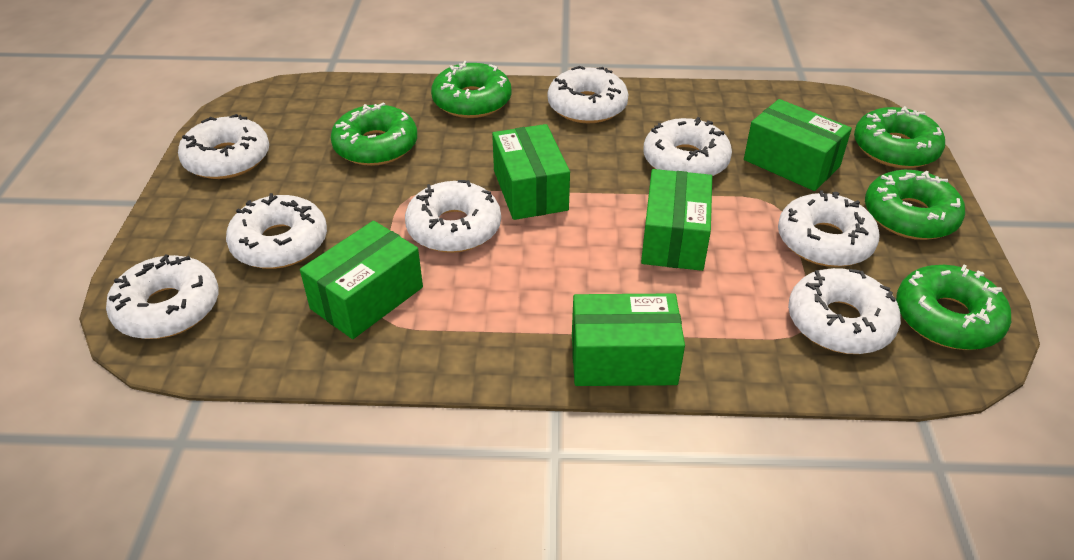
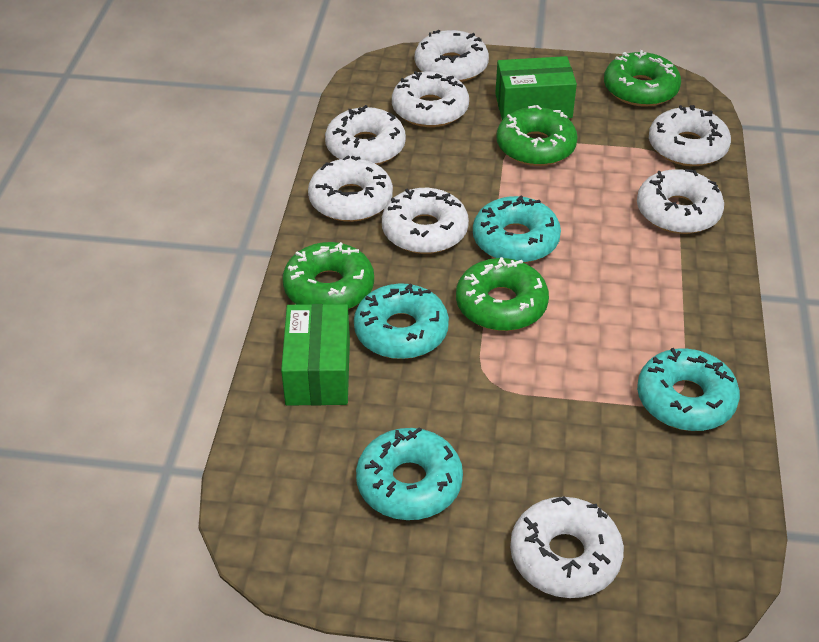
green box: 5 -> 2
green donut: 5 -> 4
turquoise donut: 0 -> 4

